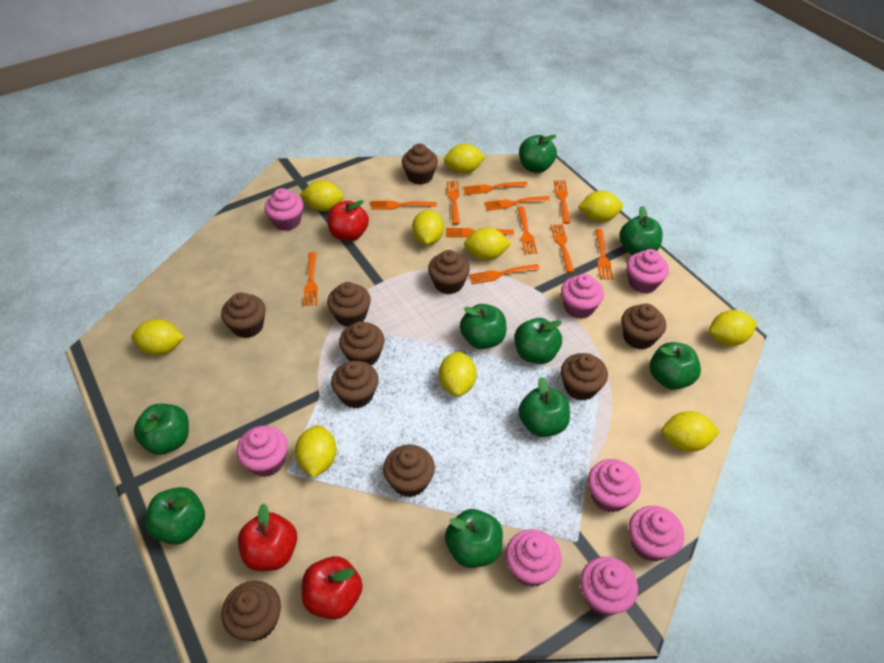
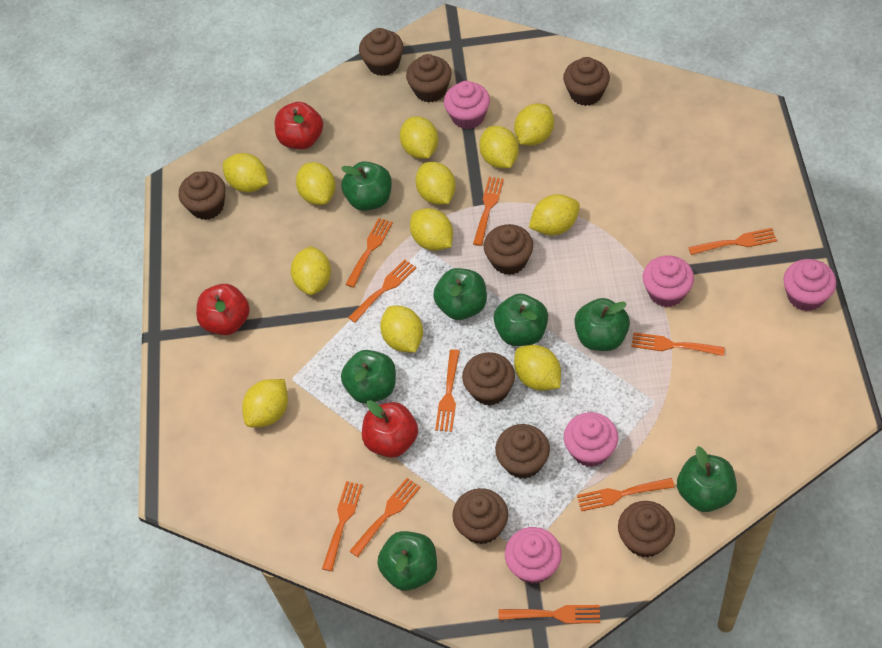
brown cupcake: 10 -> 9
green apple: 9 -> 7
orange fork: 11 -> 10
pink cupcake: 8 -> 5
yellow lemon: 10 -> 12

